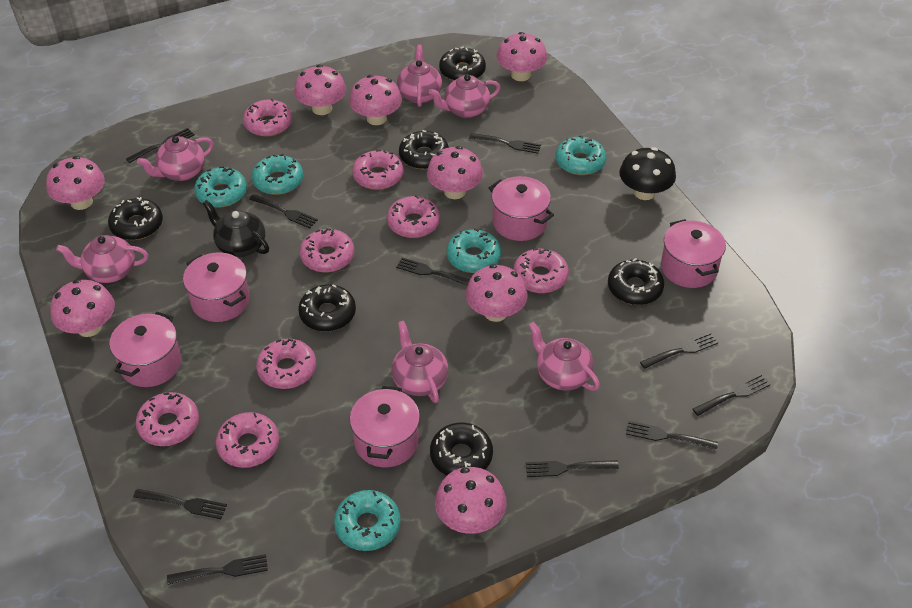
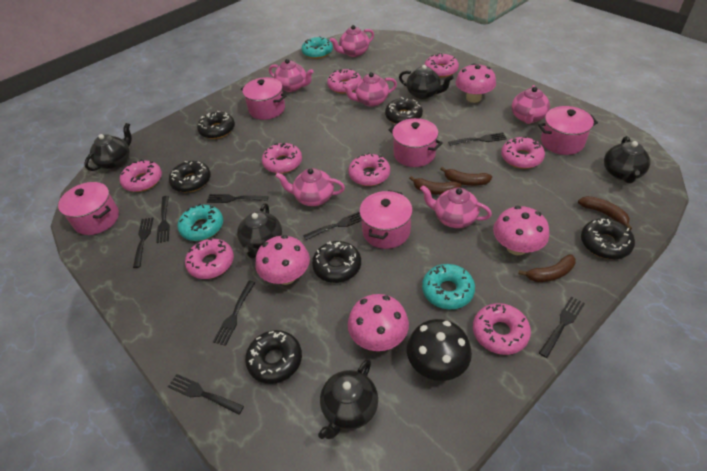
black fork: 10 -> 8
black teapot: 1 -> 5
brown banana: 0 -> 4
pink mushroom: 8 -> 4
turquoise donut: 5 -> 3

